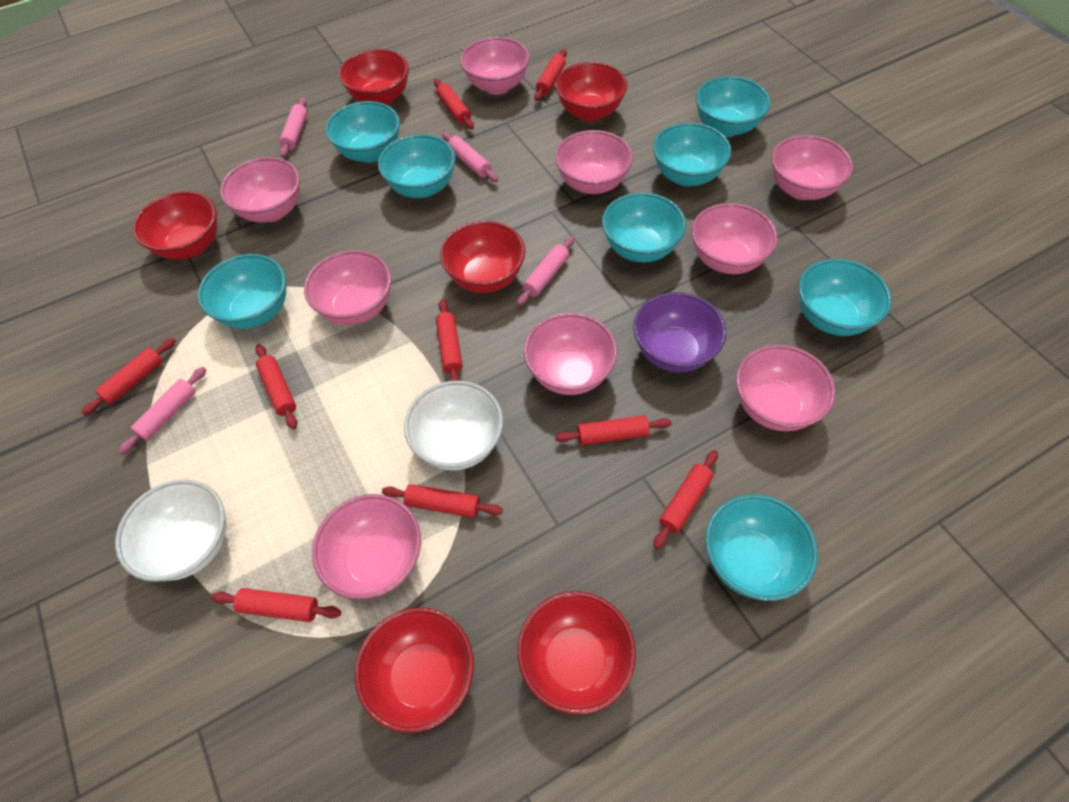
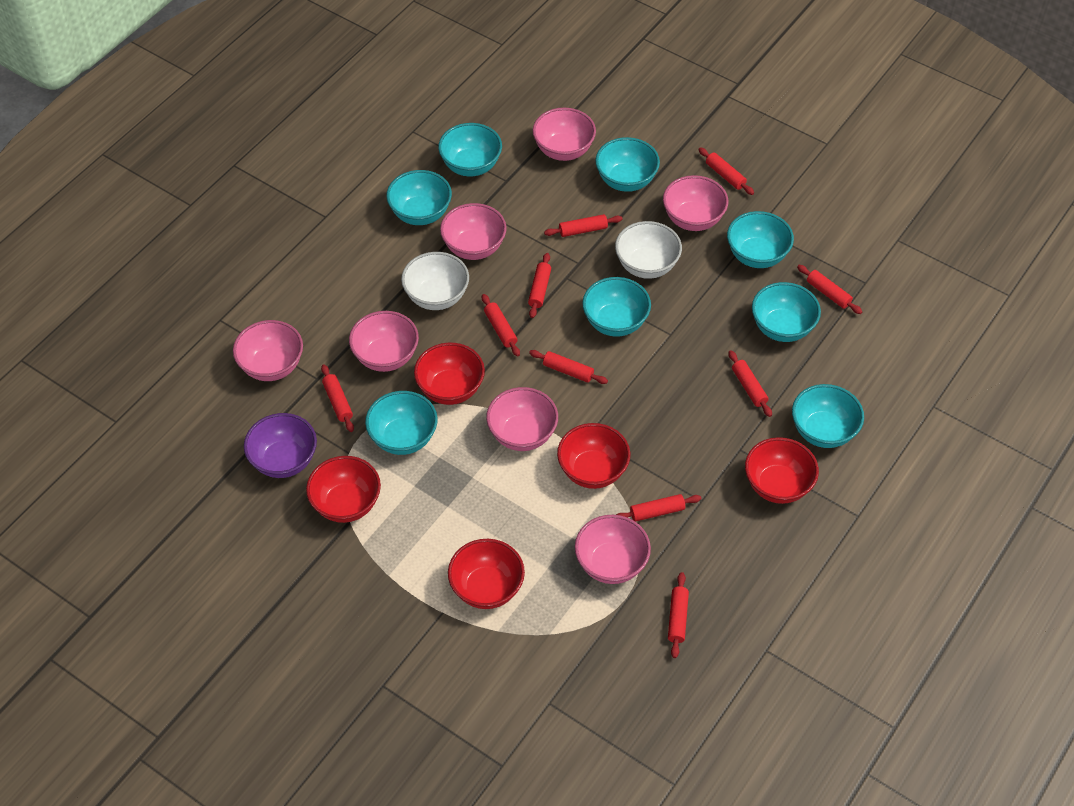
pink bowl: 9 -> 7
pink rolling pin: 4 -> 0
red bowl: 6 -> 5
red rolling pin: 9 -> 10

